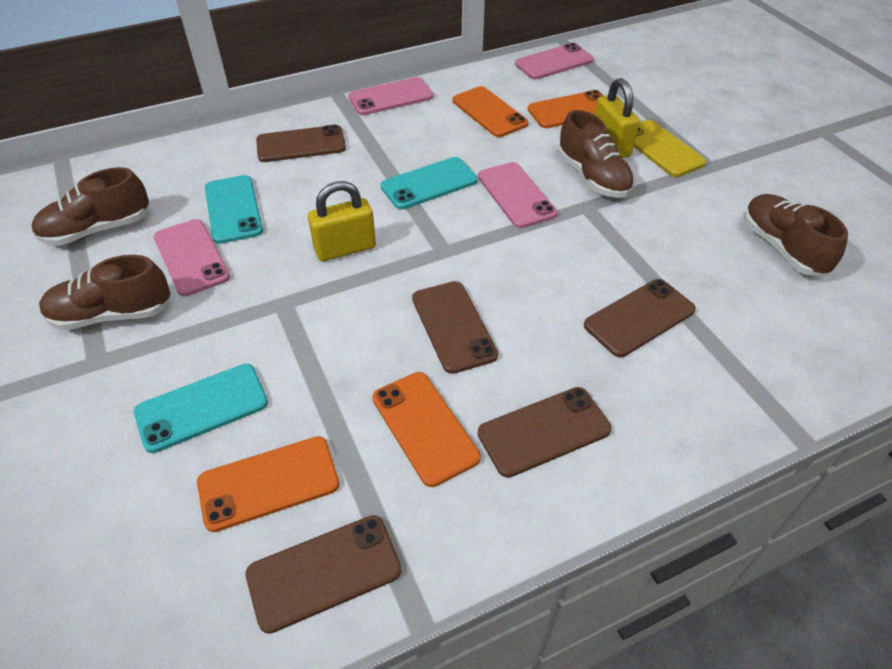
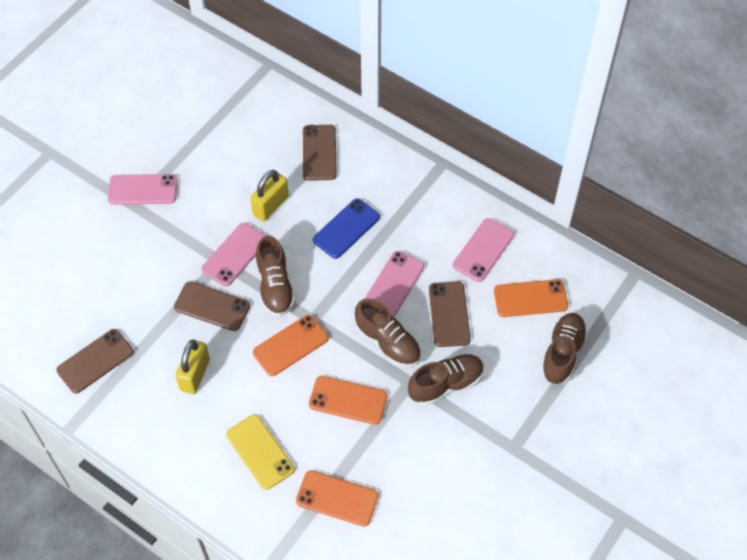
blue phone: 0 -> 1
brown phone: 5 -> 4
turquoise phone: 3 -> 0

